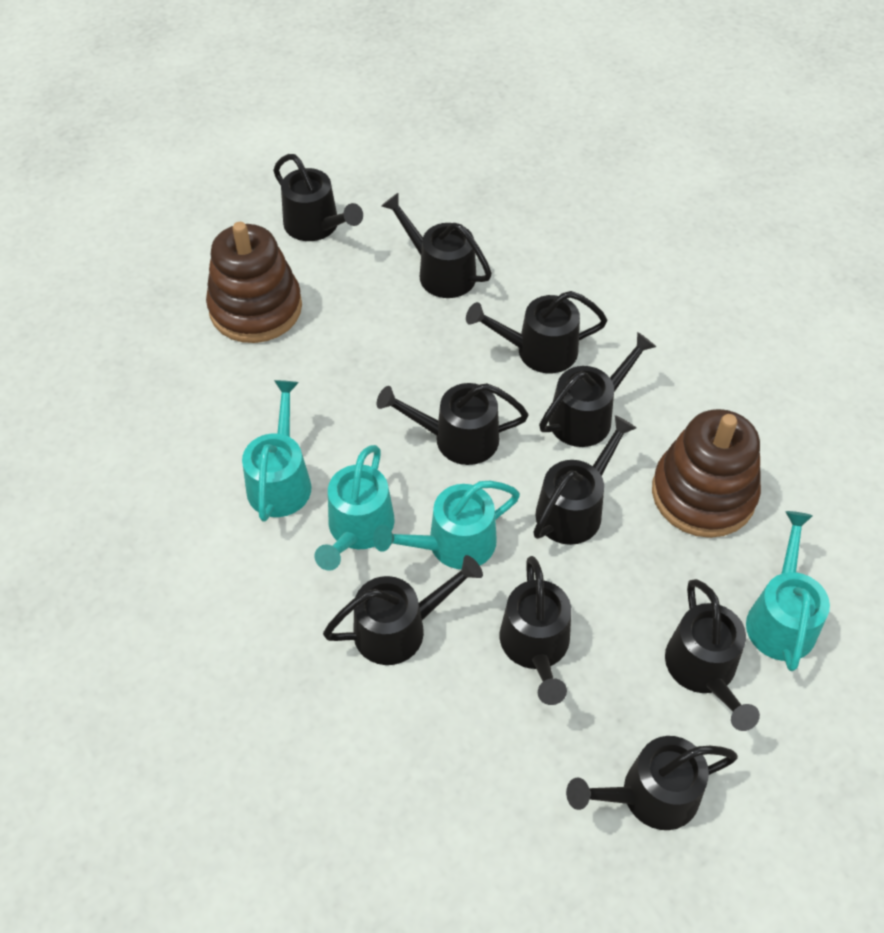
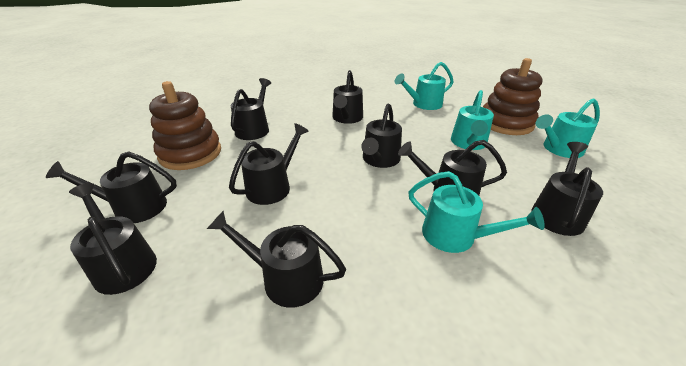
black watering can: 10 -> 9

